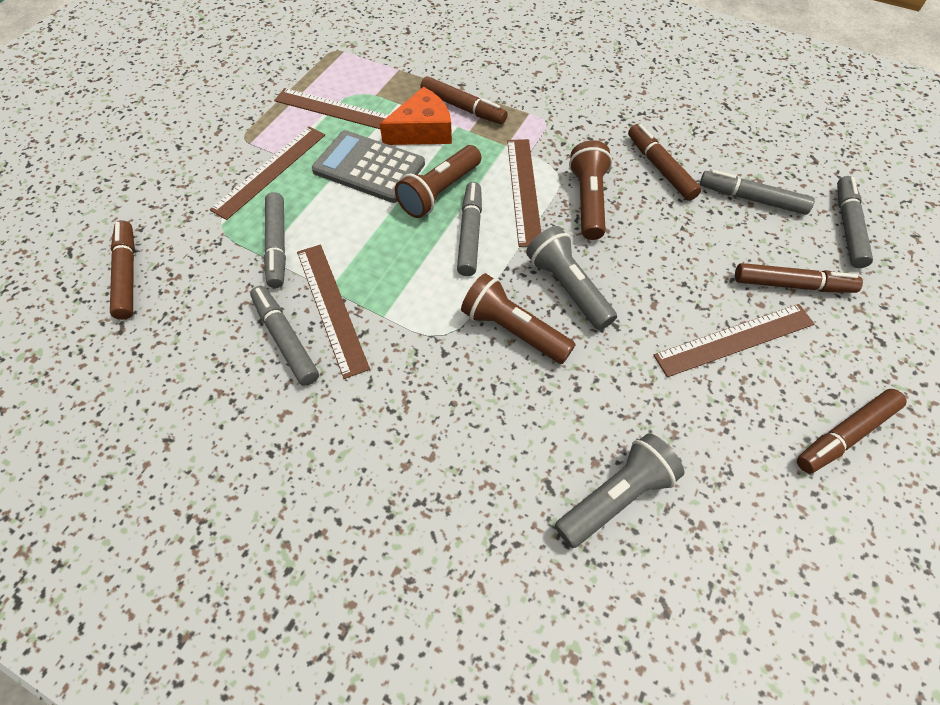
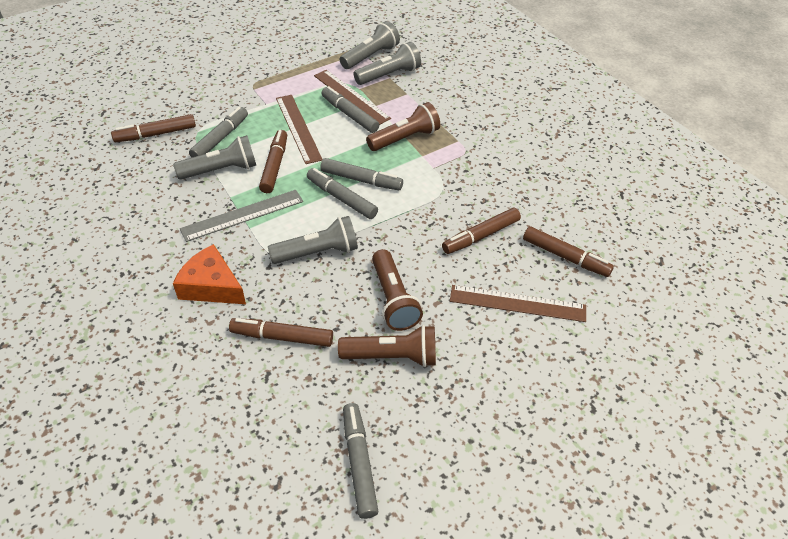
brown ruler: 5 -> 3
grey calculator: 1 -> 0
grey flashlight: 2 -> 4
grey ruler: 0 -> 1

